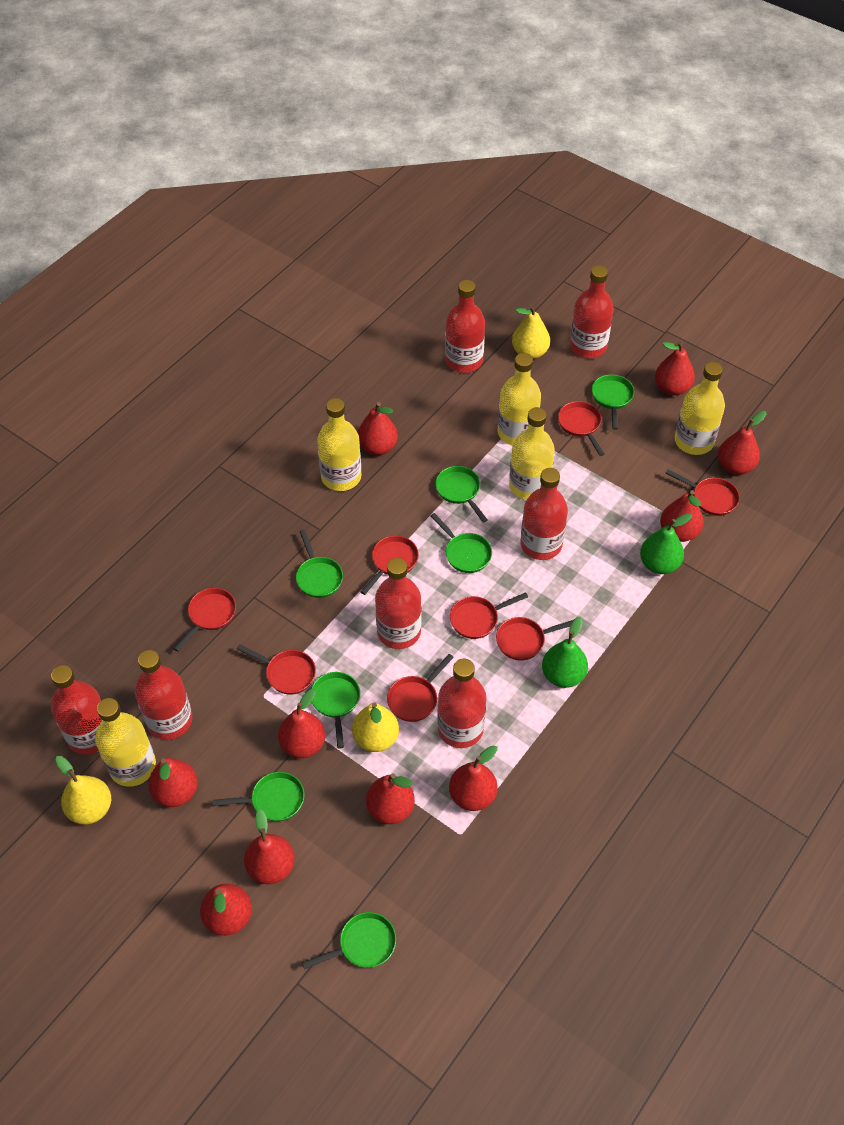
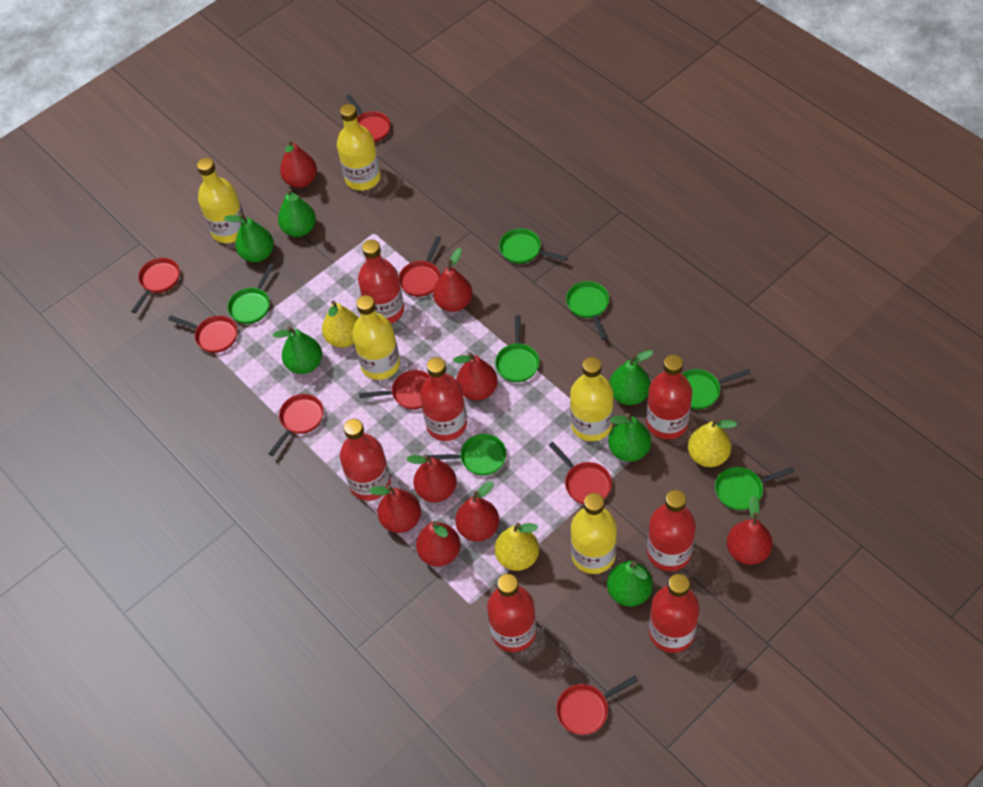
green pear: 2 -> 6
red pear: 10 -> 8

